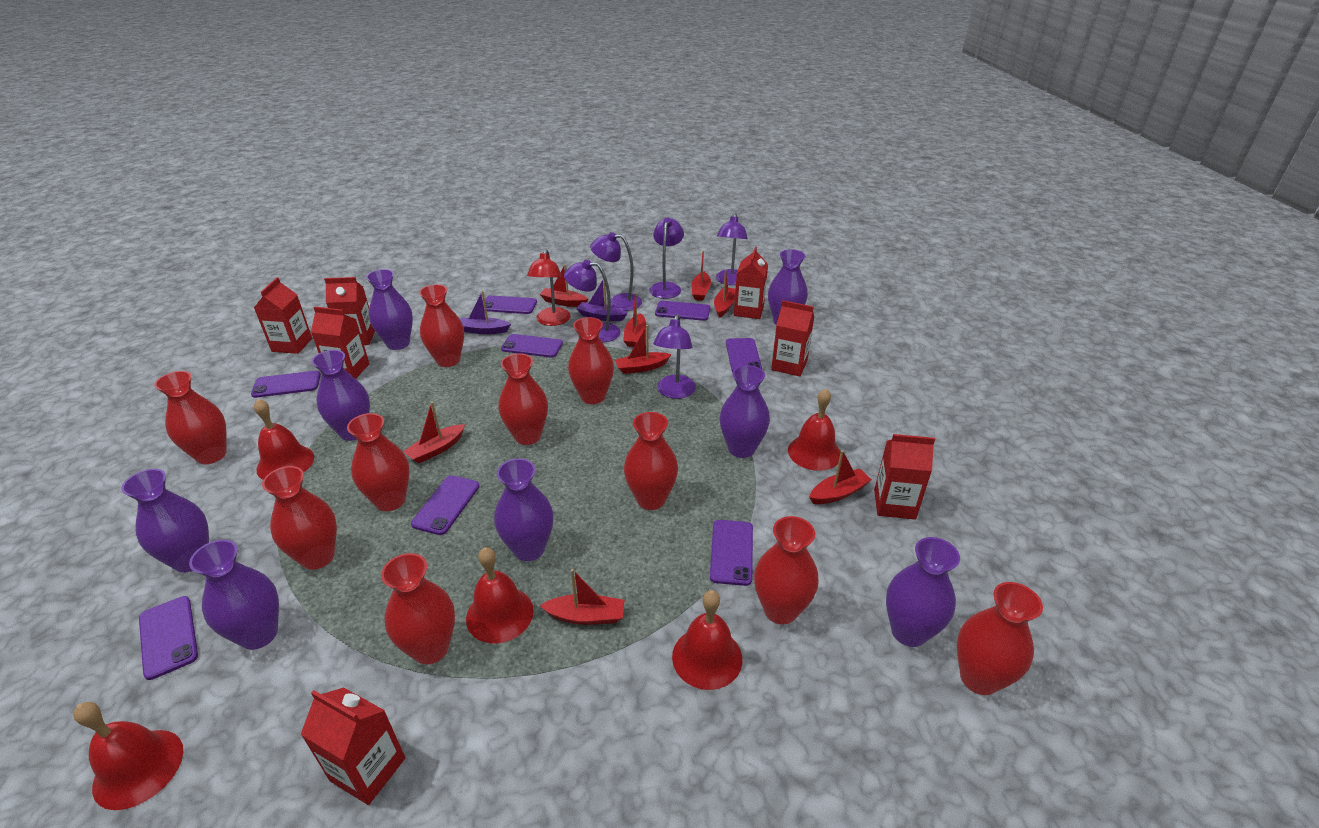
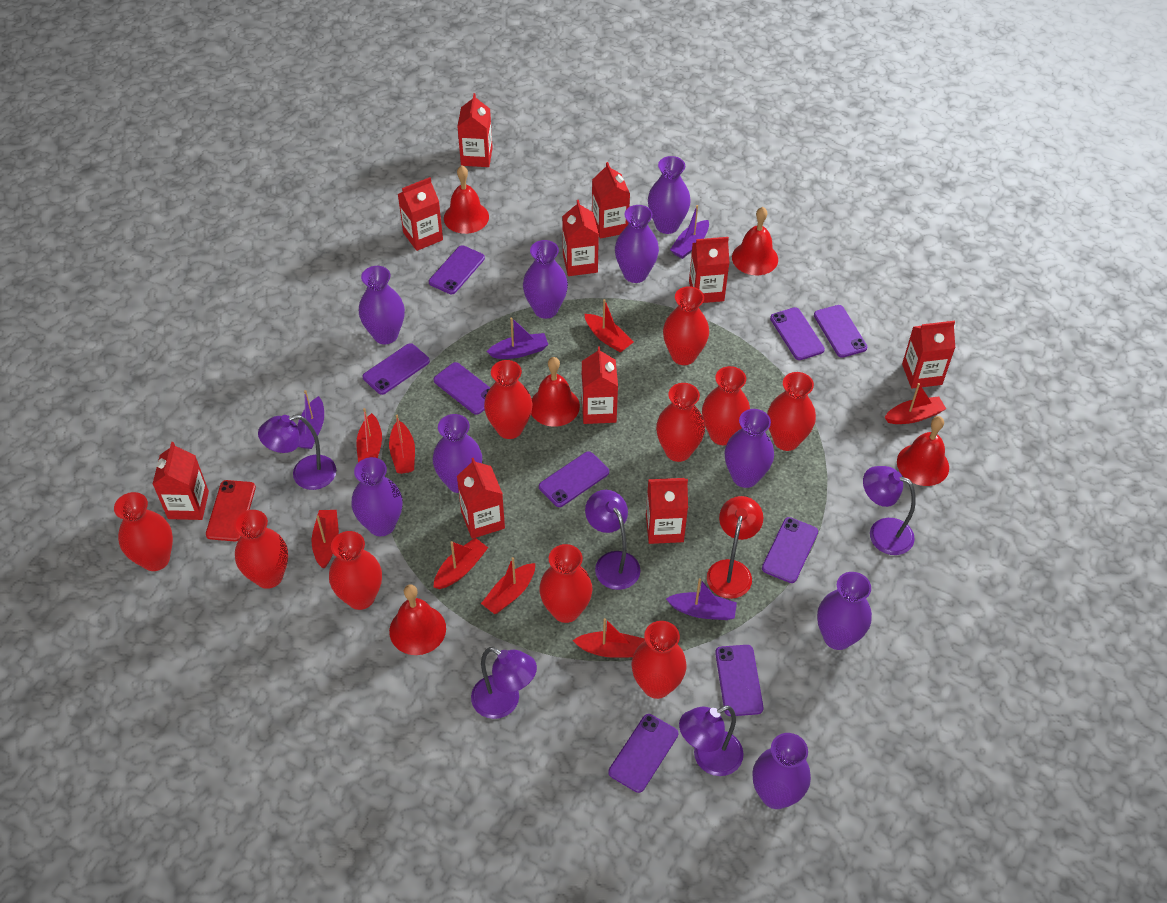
purple boat: 2 -> 4
purple phone: 8 -> 9
purple vase: 8 -> 9
red carton: 7 -> 10
red phone: 0 -> 1

